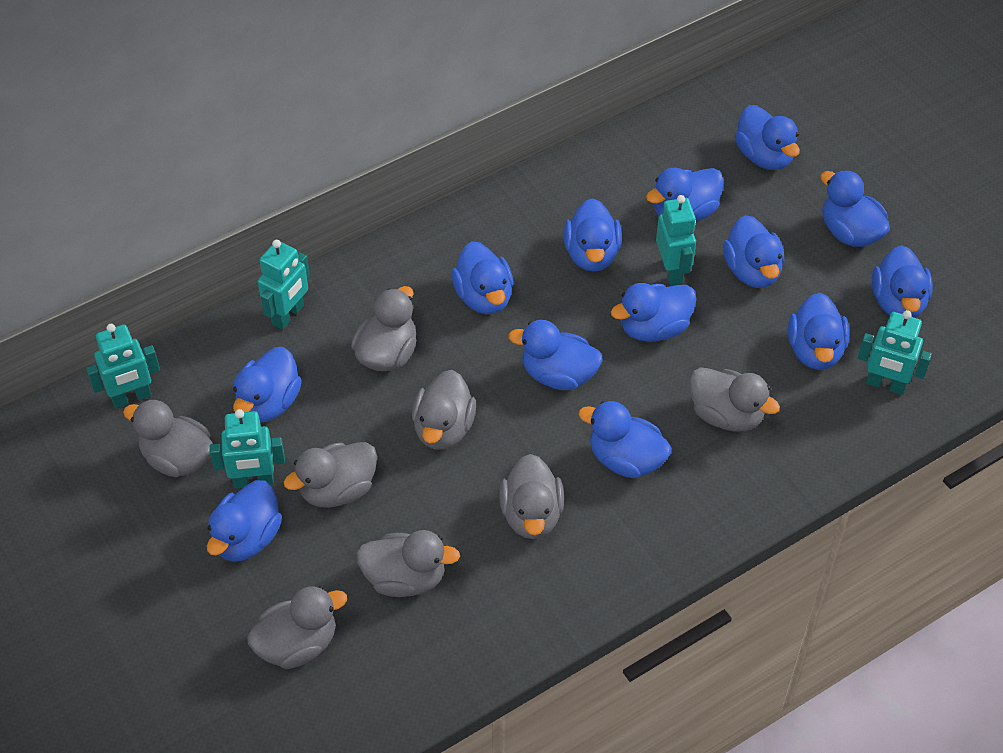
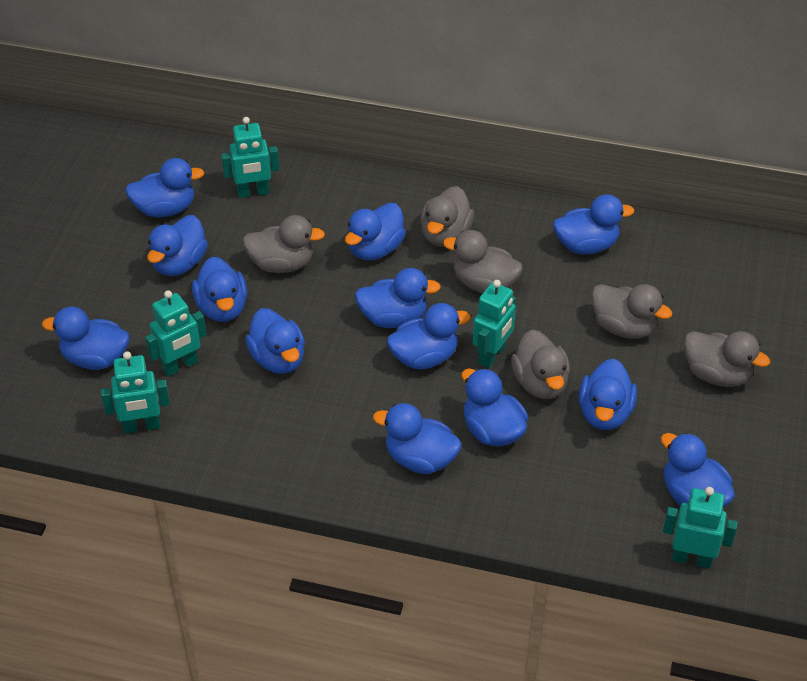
grey duck: 8 -> 6

